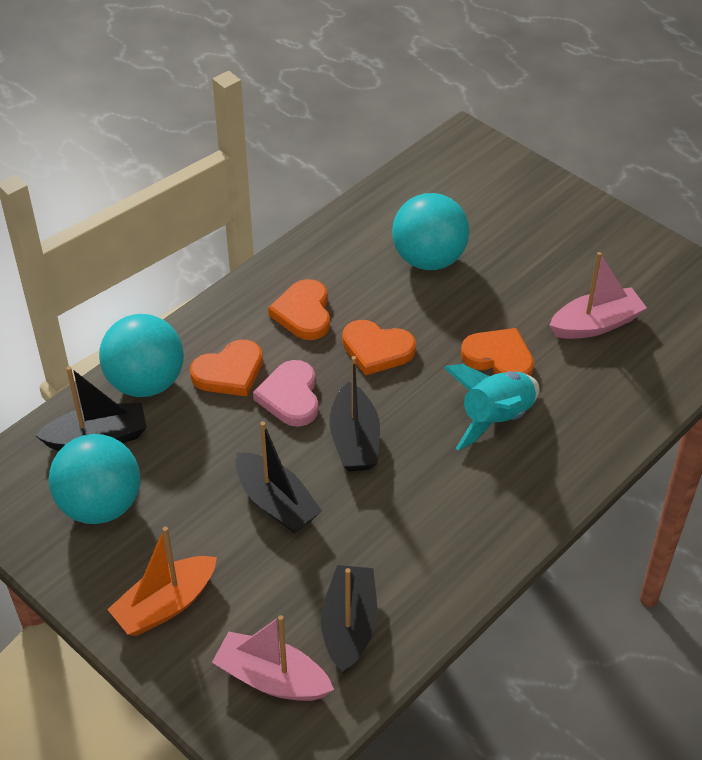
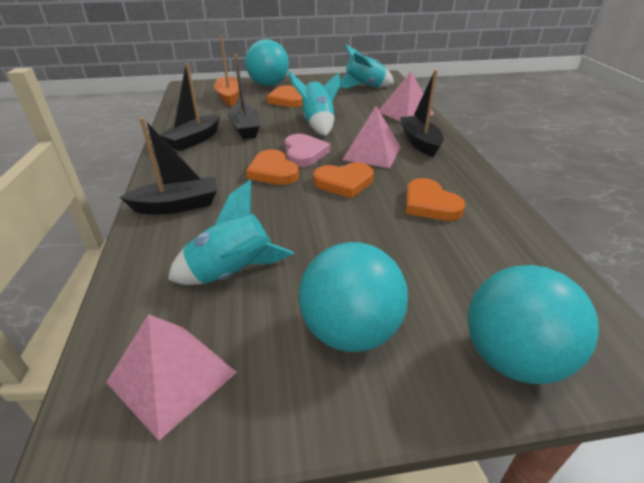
pink boat: 2 -> 0
pink pyramid: 0 -> 3
turquoise rocket: 1 -> 3

